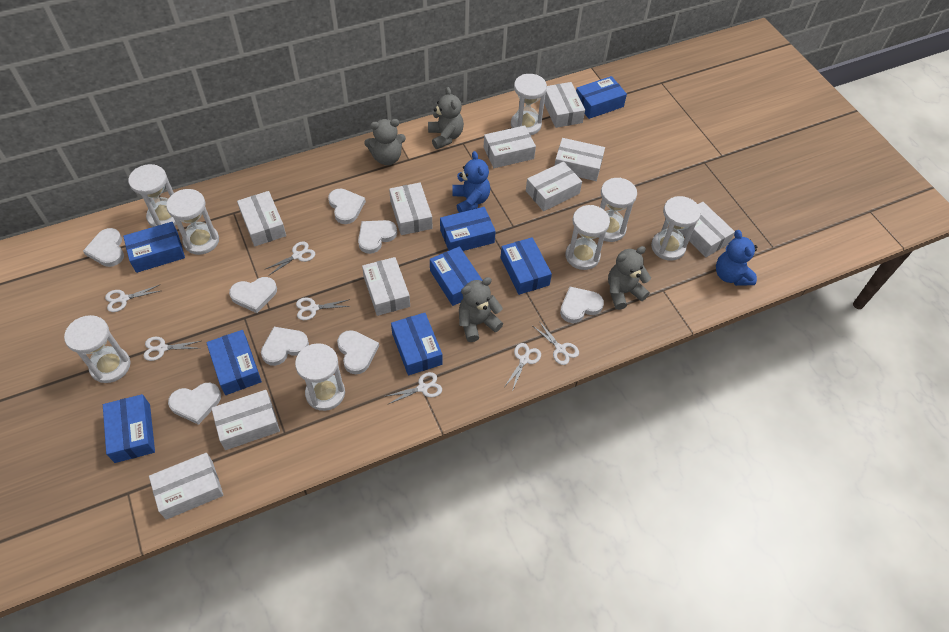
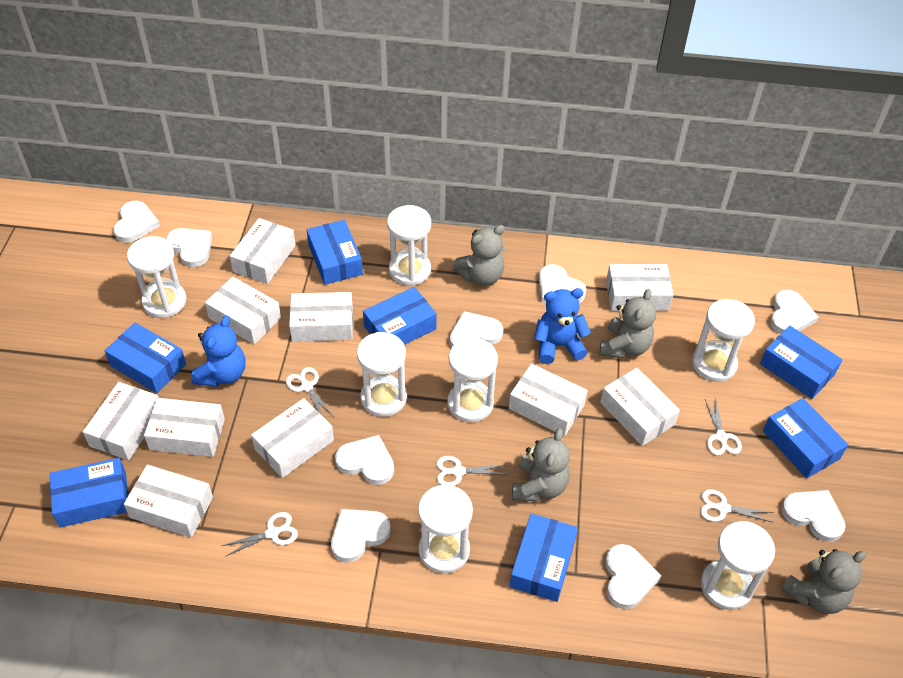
blue box: 8 -> 7
white heart: 8 -> 9
white hourglass: 8 -> 7
white scissors: 7 -> 5

